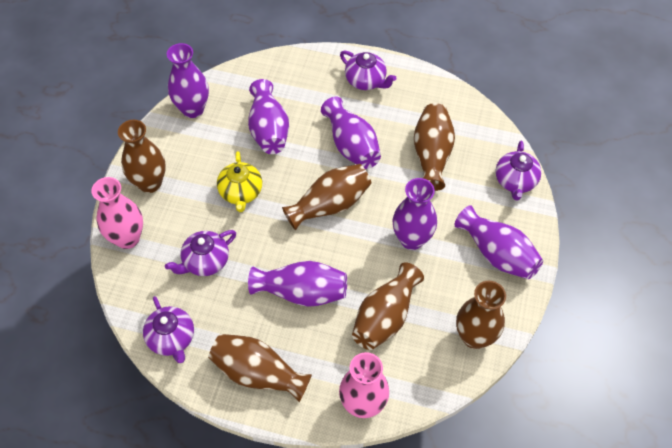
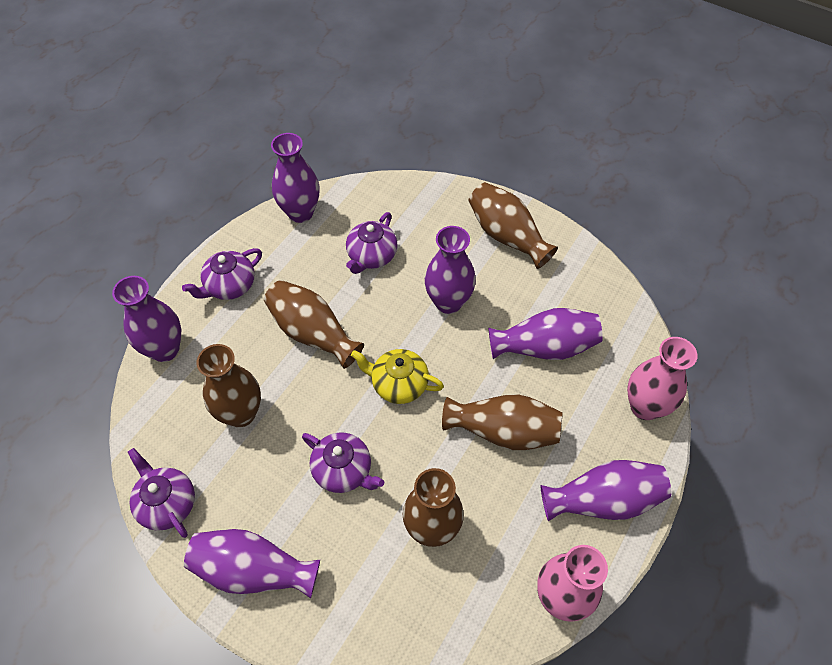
brown vase: 6 -> 5

